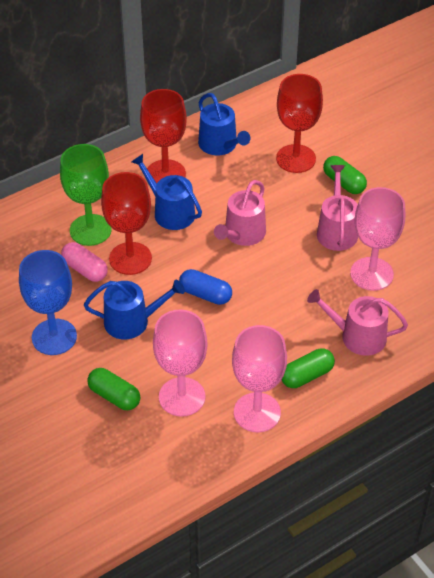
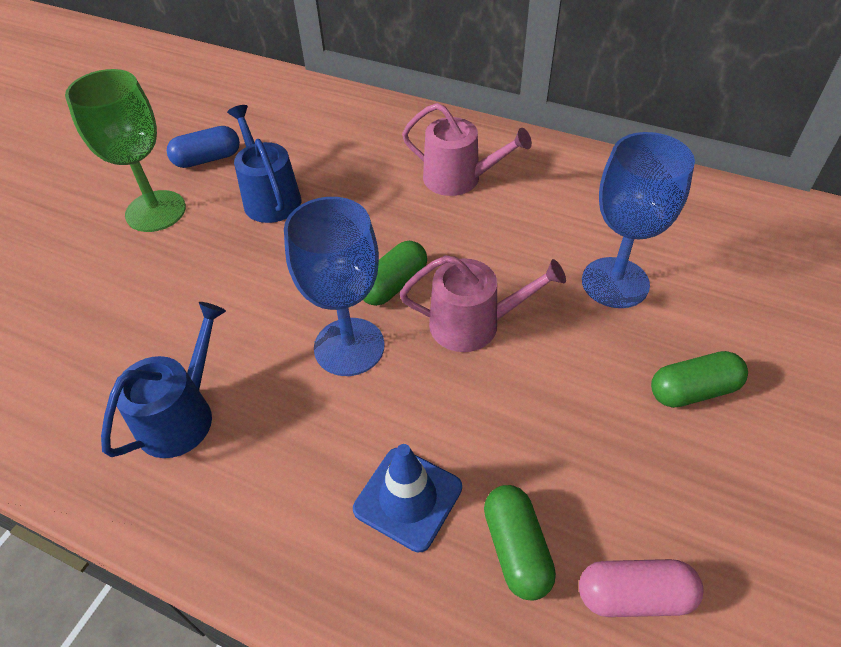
blue goblet: 1 -> 2
blue traffic cone: 0 -> 1
blue watering can: 3 -> 2
pink goblet: 3 -> 0
pink watering can: 3 -> 2
red goblet: 3 -> 0

